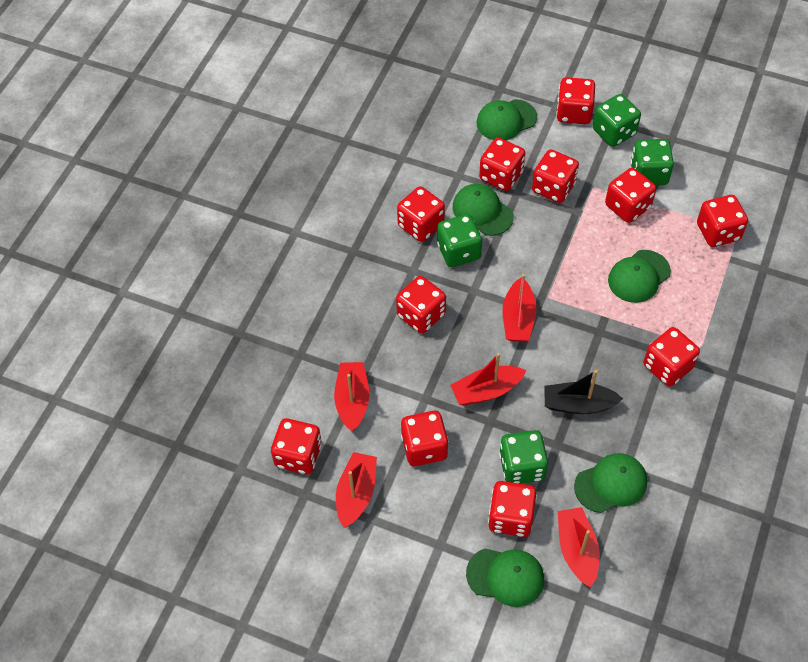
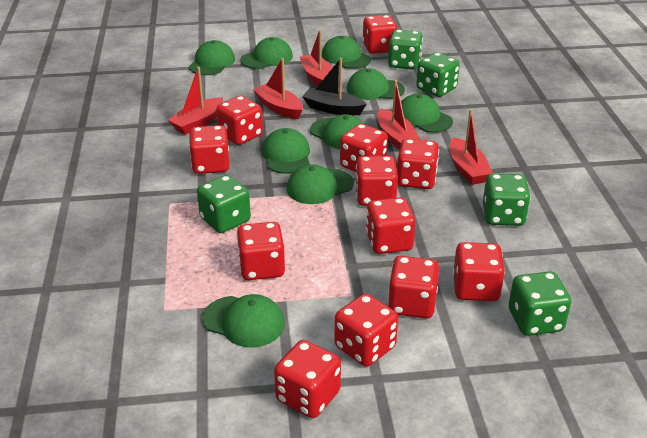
green cap: 5 -> 9
green dice: 4 -> 5
red dice: 11 -> 12

